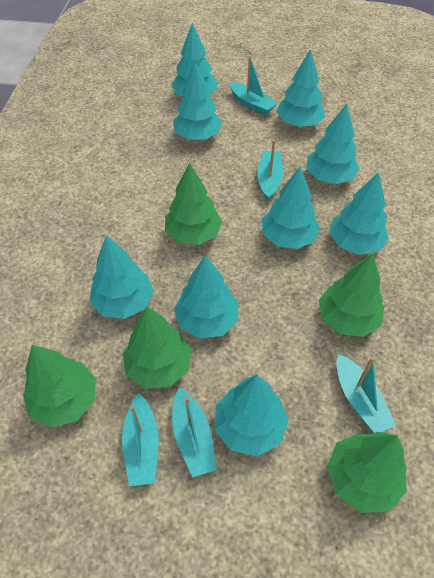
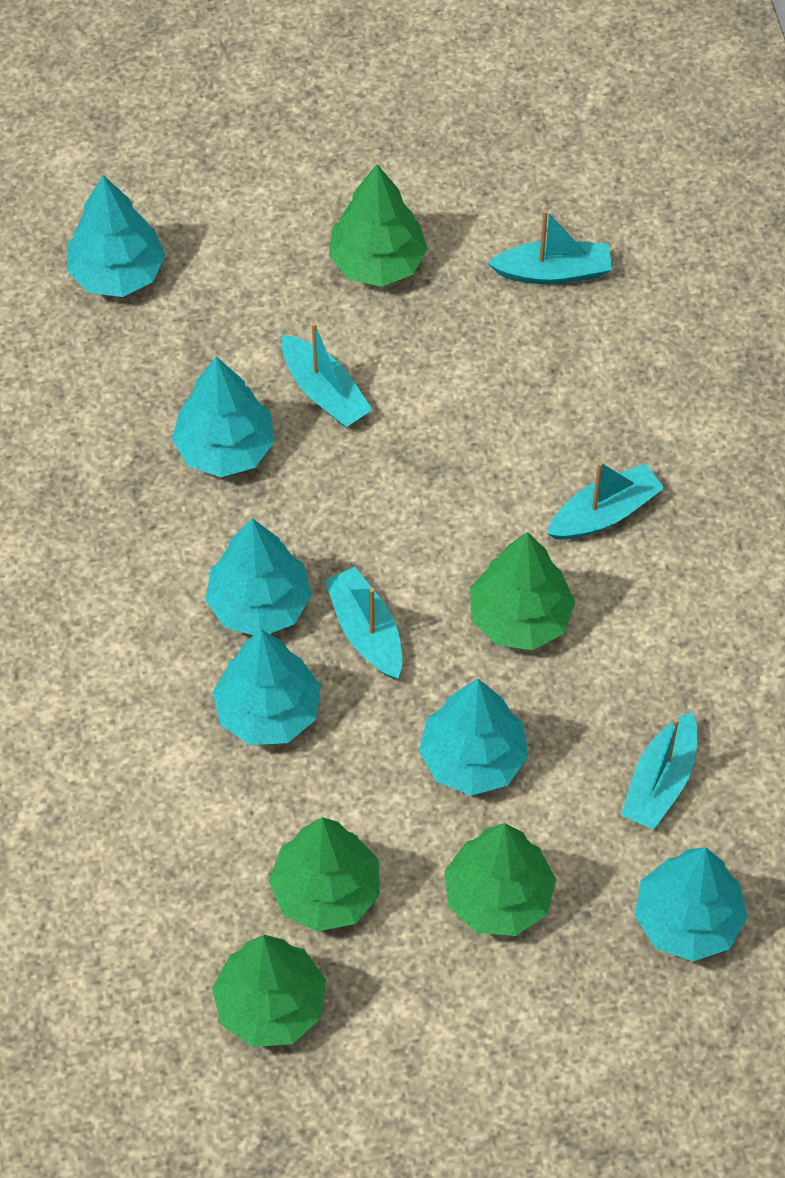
turquoise tree: 9 -> 6

